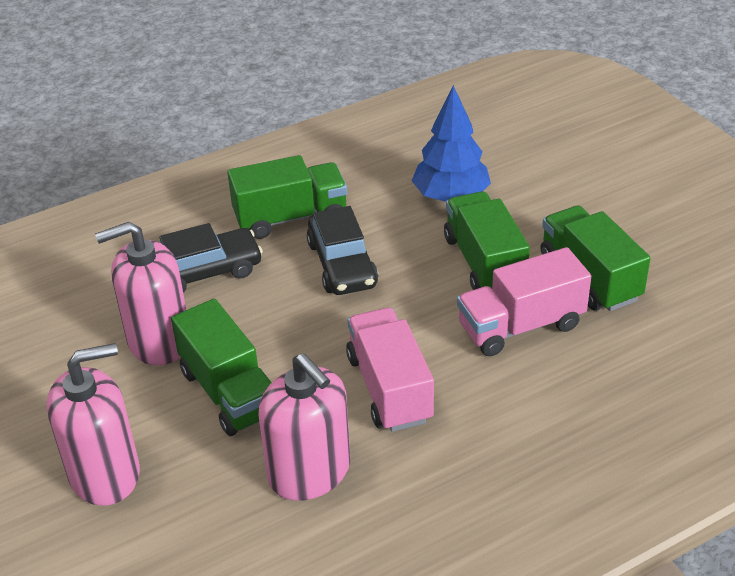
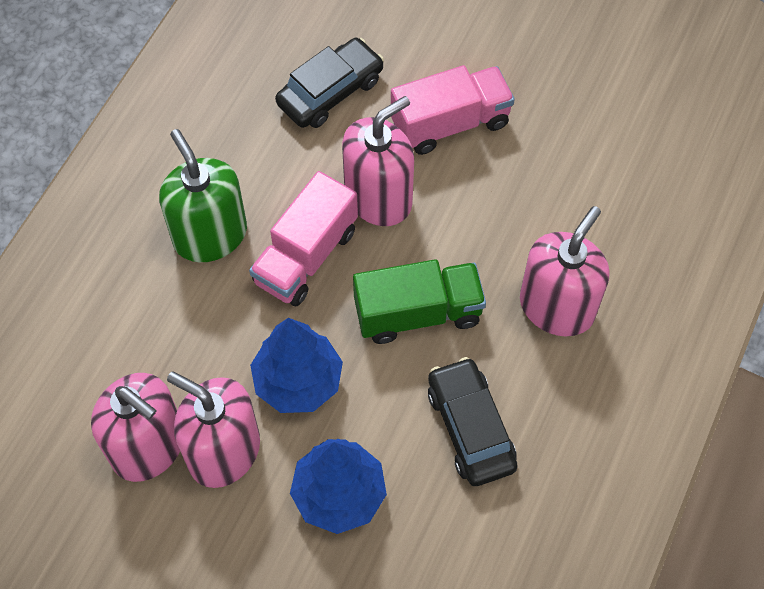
blue tree: 1 -> 2
green soap dispenser: 0 -> 1
green truck: 4 -> 1
pink soap dispenser: 3 -> 4

